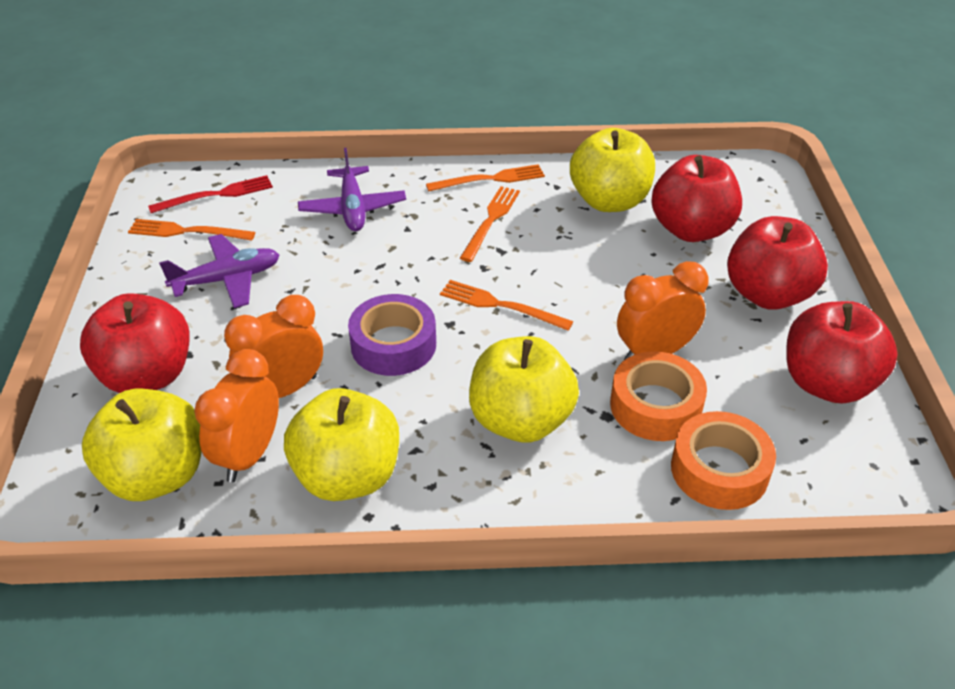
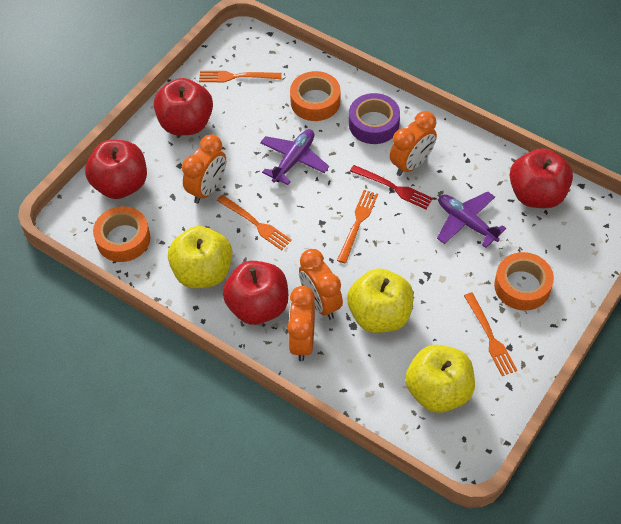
orange clock: 3 -> 4
orange tape: 2 -> 3
yellow apple: 4 -> 3

